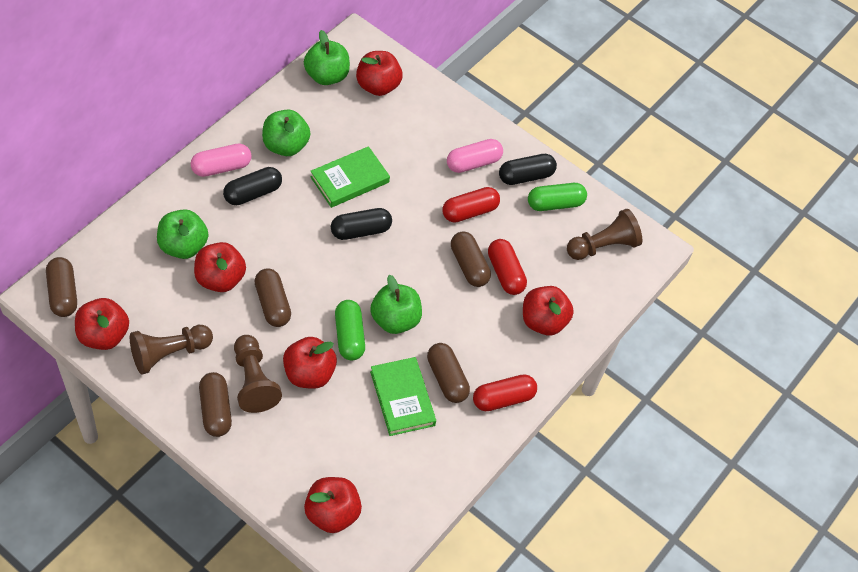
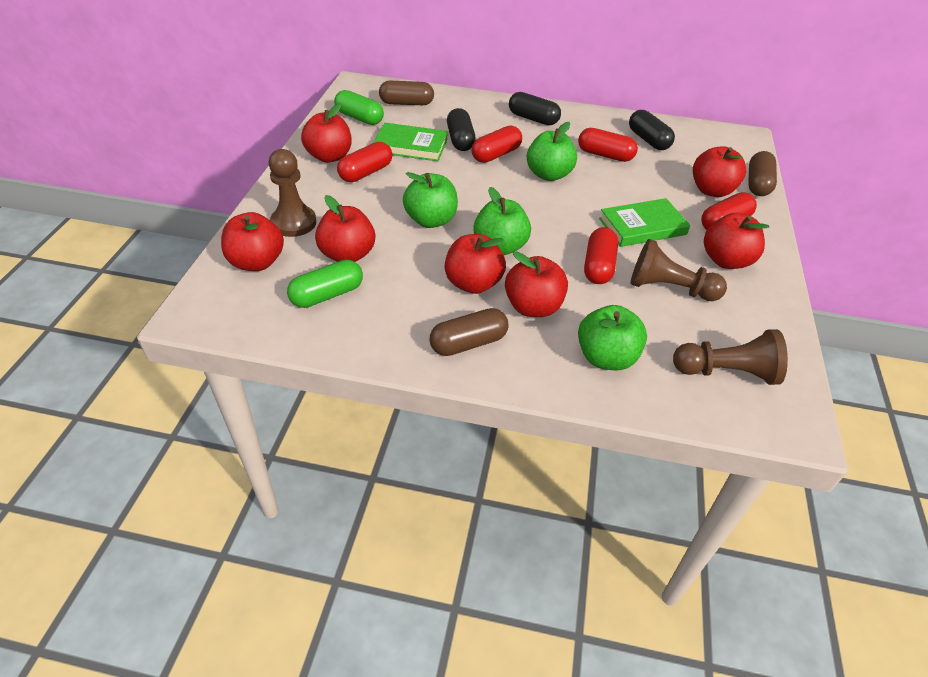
brown capsule: 5 -> 3
pink capsule: 2 -> 0
red apple: 6 -> 7
red capsule: 3 -> 5

